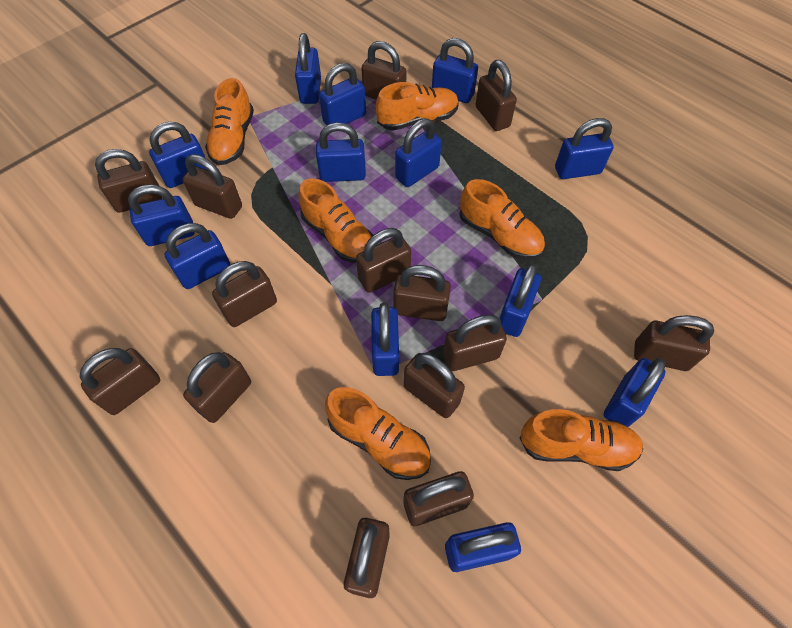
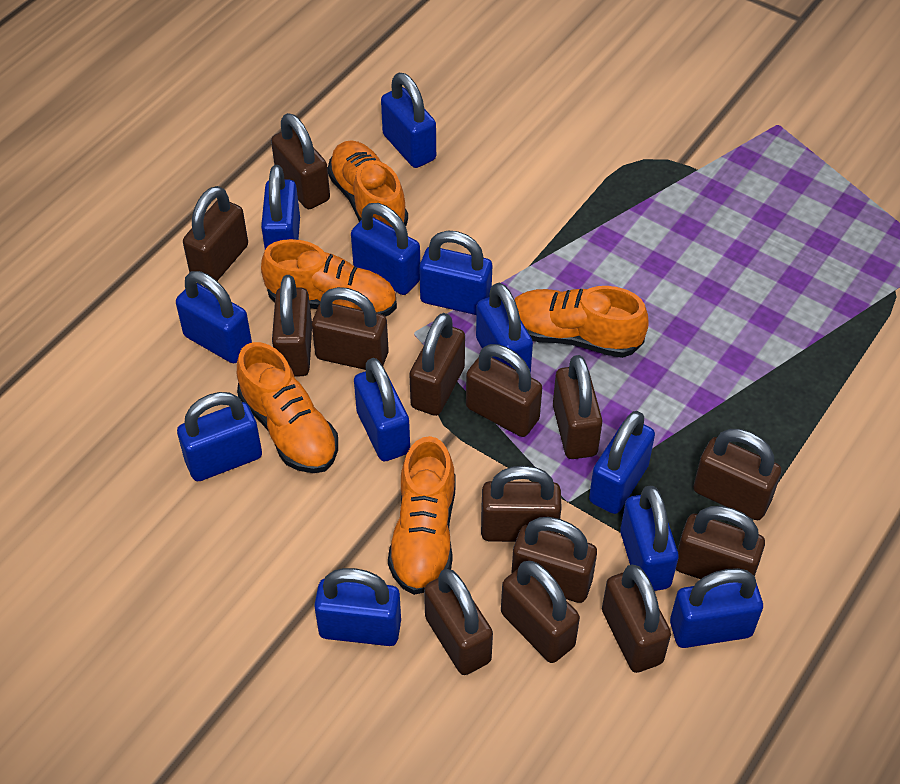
blue padlock: 13 -> 12
orange shoe: 6 -> 5

